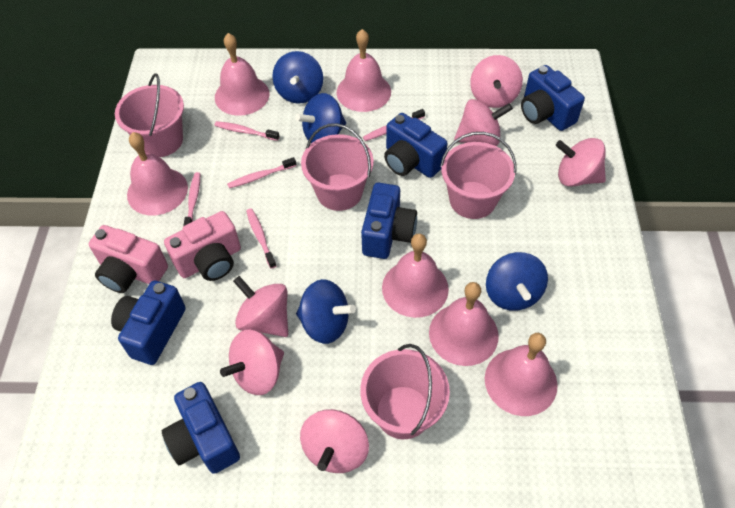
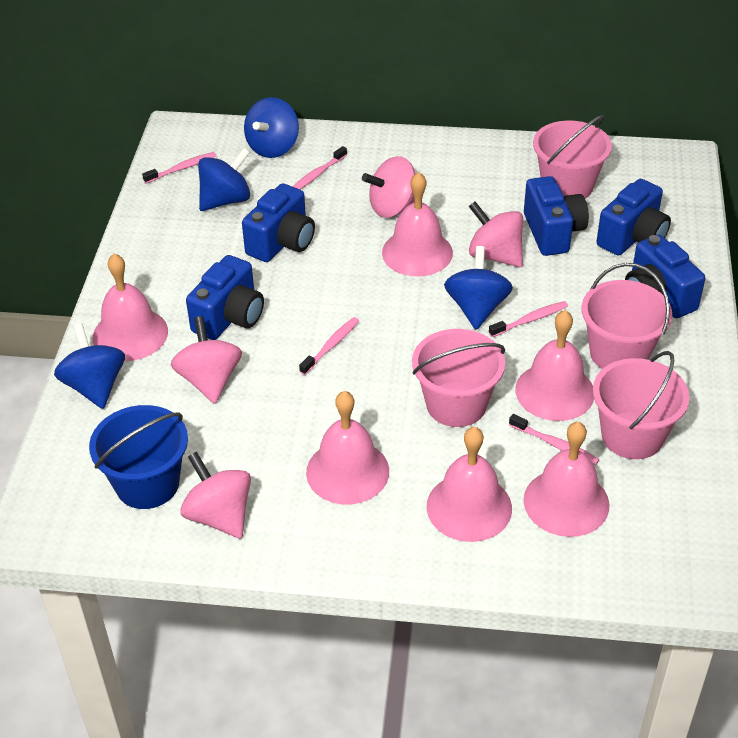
blue bucket: 0 -> 1
pink camera: 2 -> 0
pink spinning top: 6 -> 4

